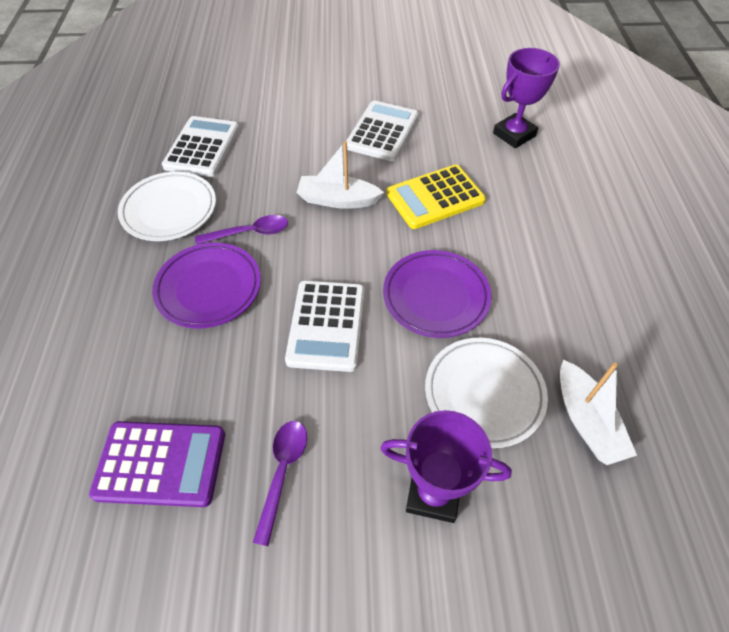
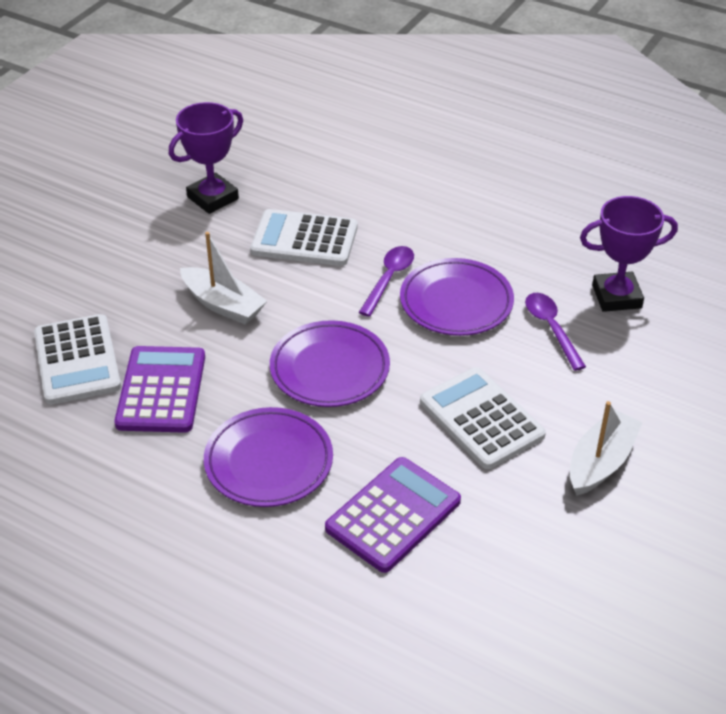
purple calculator: 1 -> 2
purple plate: 2 -> 3
white plate: 2 -> 0
yellow calculator: 1 -> 0

